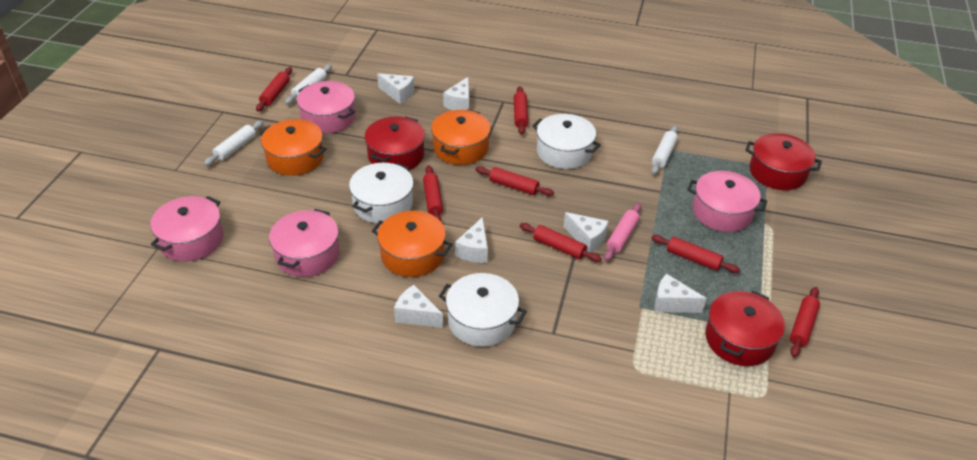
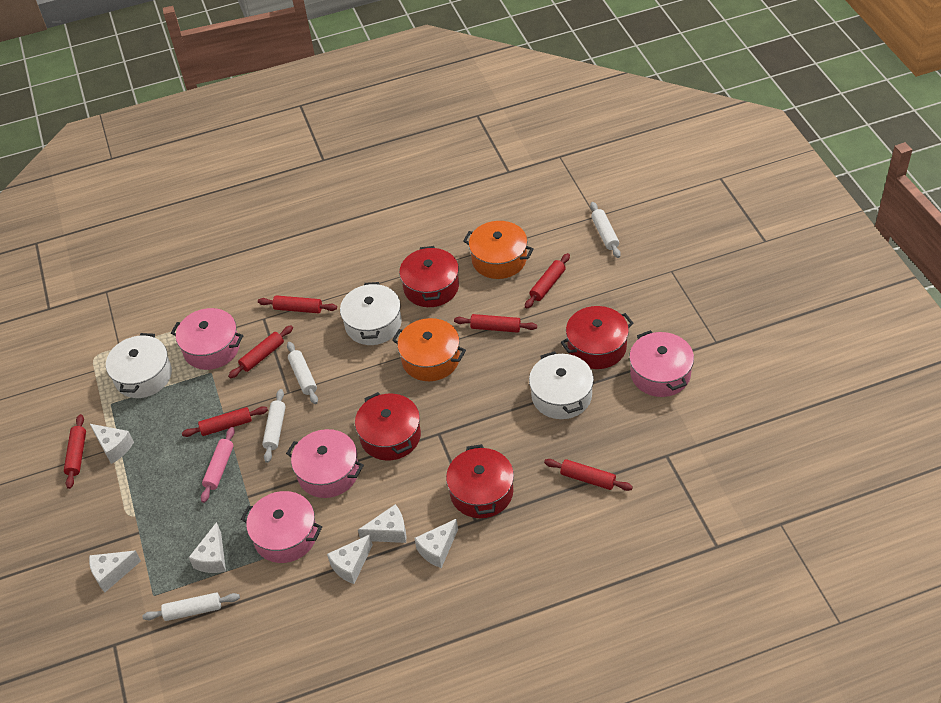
orange pot: 3 -> 2
red pot: 3 -> 4
white rolling pin: 3 -> 4

